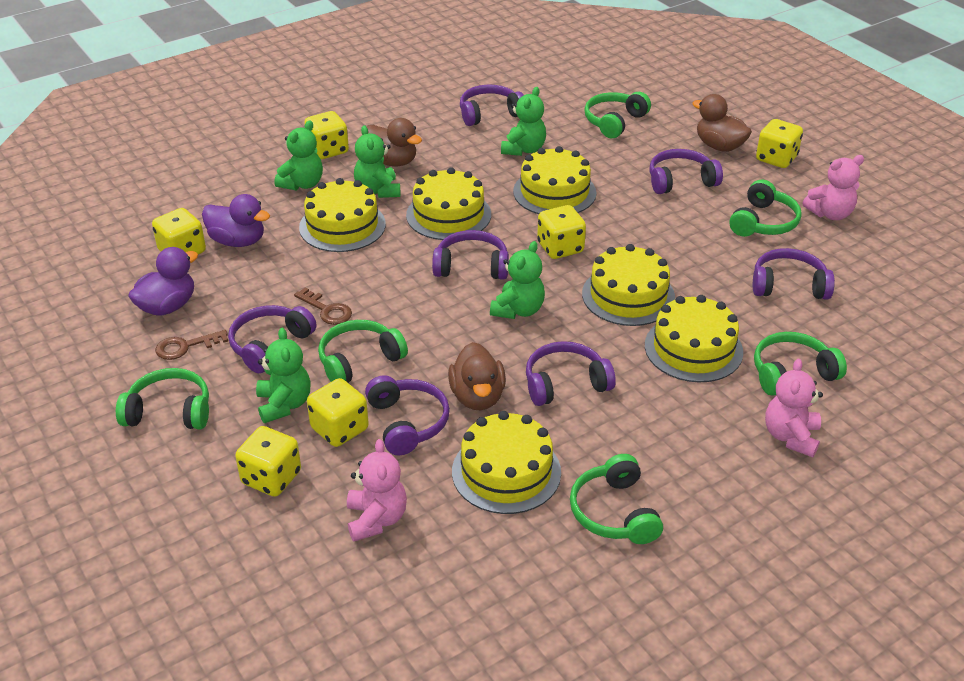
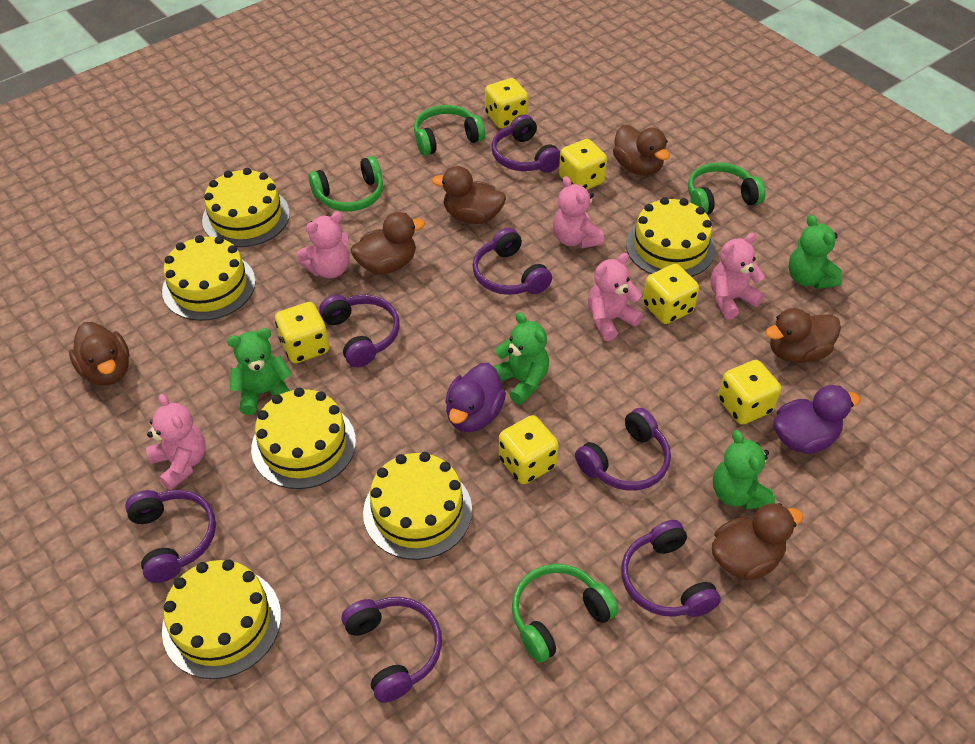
brown duck: 3 -> 6
brown key: 2 -> 0
green headphones: 6 -> 4
green teddy bear: 5 -> 4
pink teddy bear: 3 -> 5

